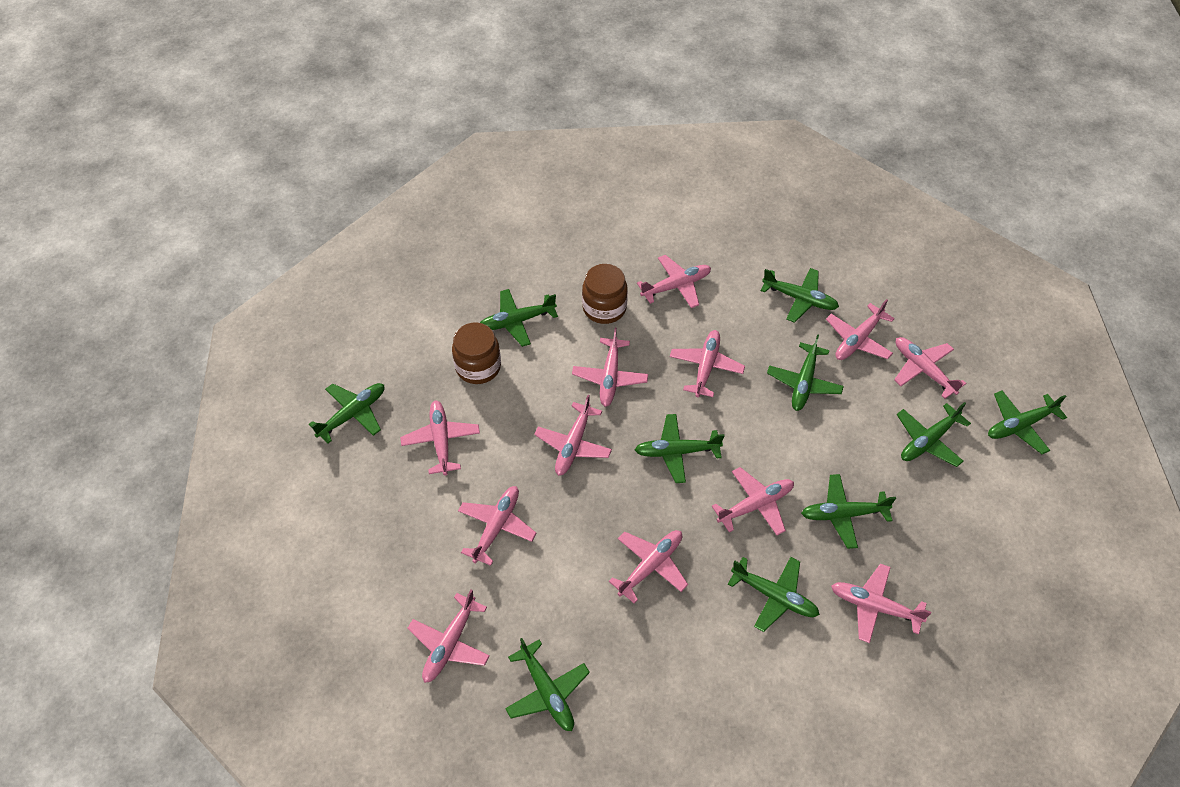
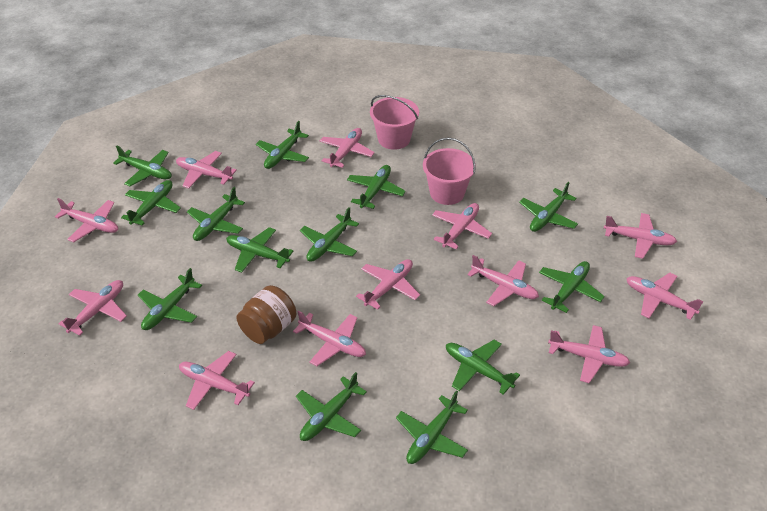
brown jar: 2 -> 1
green plane: 10 -> 13
pink bucket: 0 -> 2

